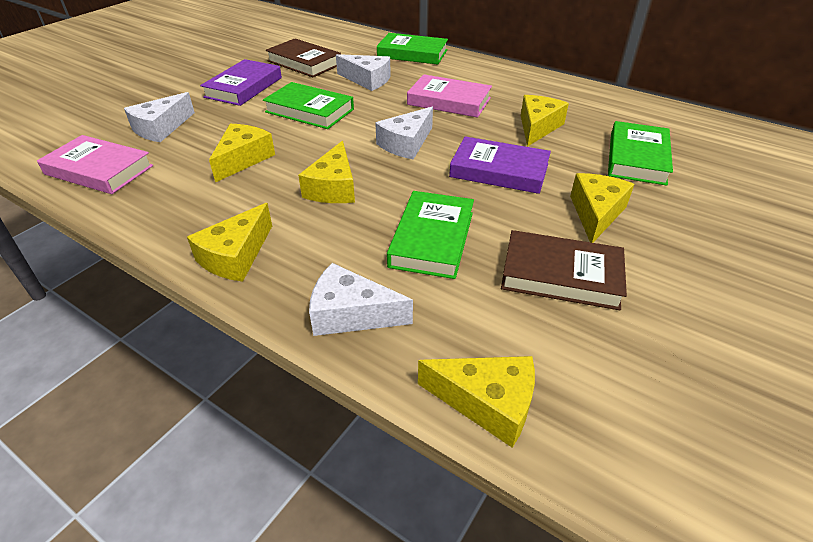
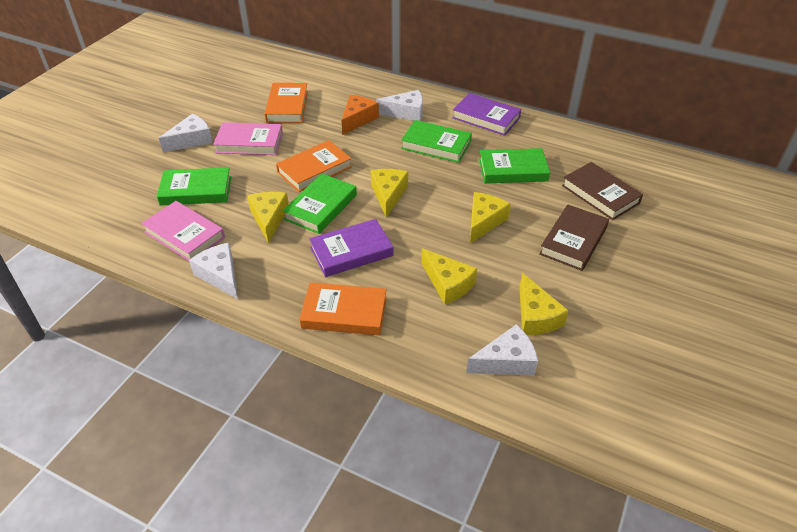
orange book: 0 -> 3
orange cheese: 0 -> 1
yellow cheese: 6 -> 5

